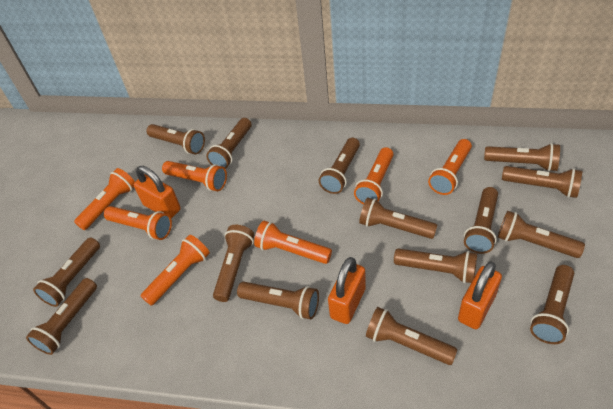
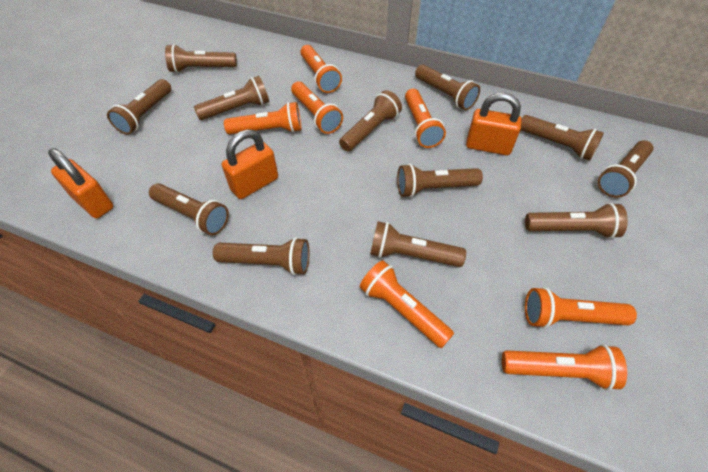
brown flashlight: 15 -> 12

